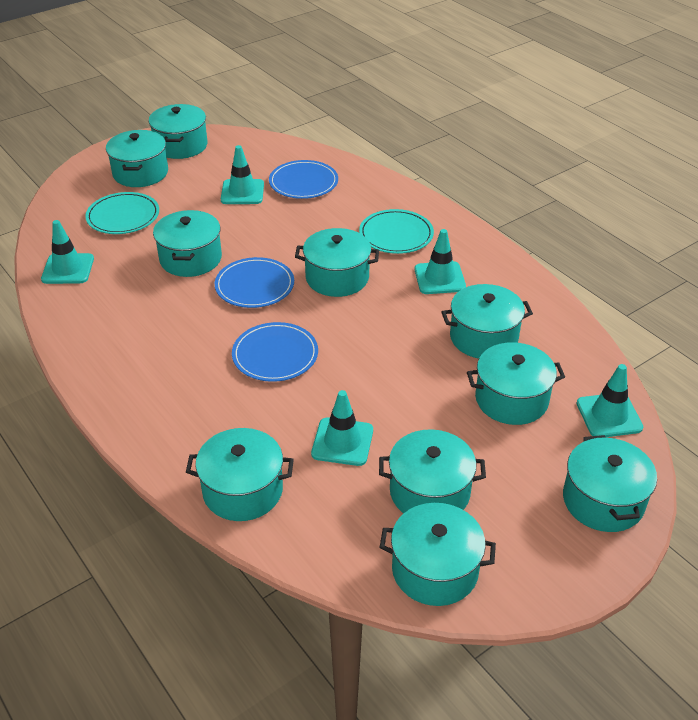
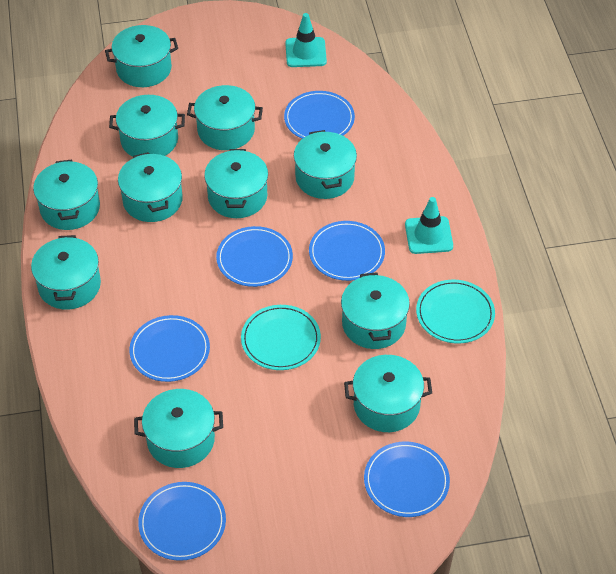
blue plate: 3 -> 6
turquoise pot: 10 -> 11
turquoise traffic cone: 5 -> 2

